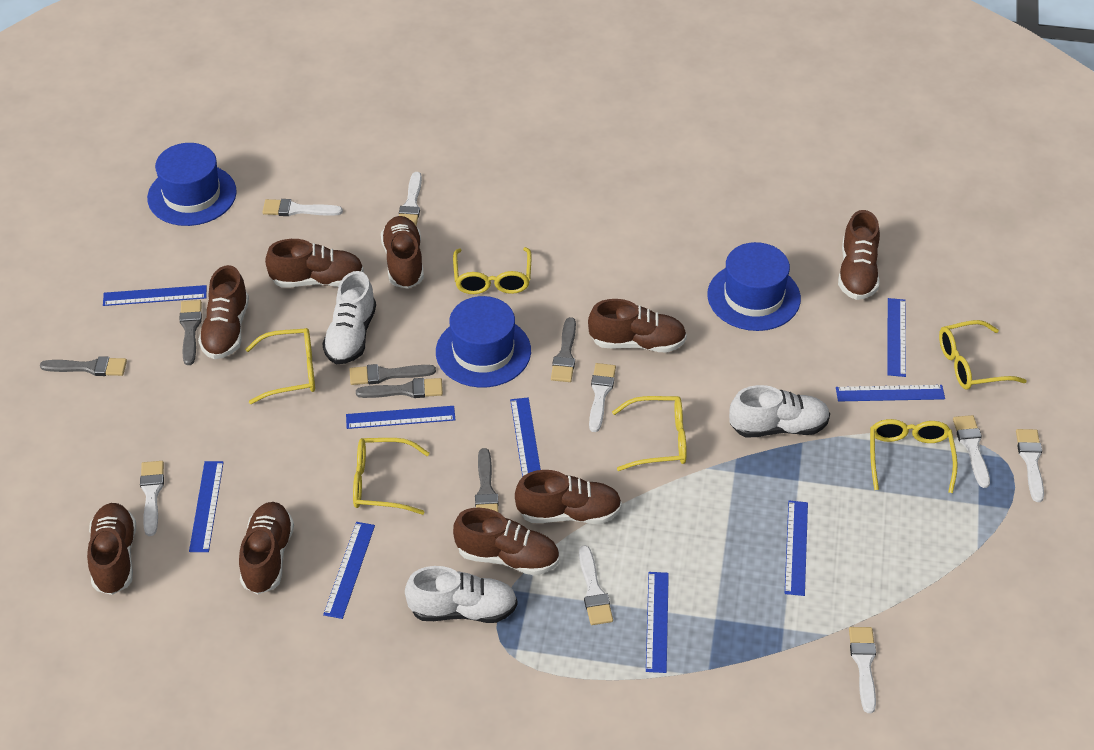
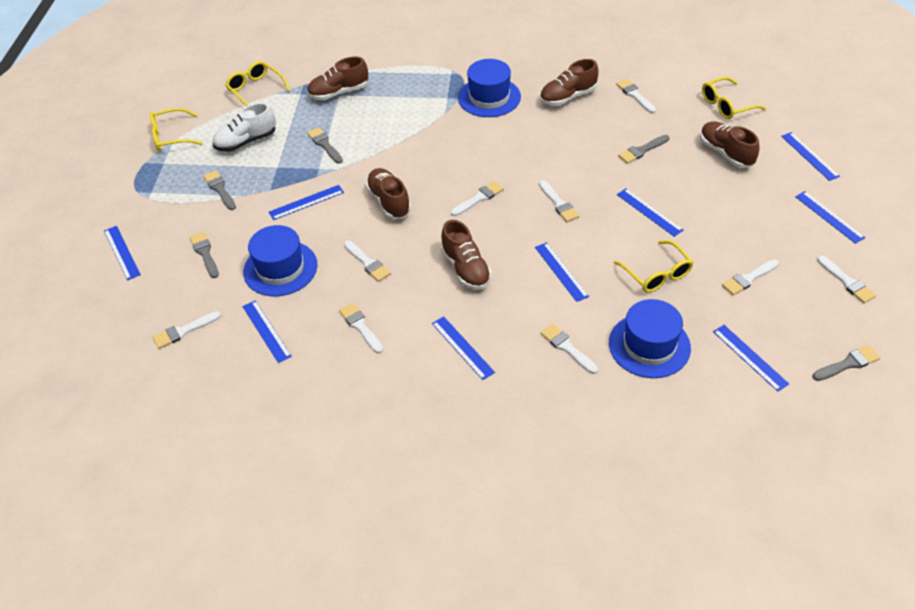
brown shoe: 9 -> 5
grey brush: 6 -> 5
white brush: 8 -> 9
white shoe: 3 -> 1
yellow glasses: 6 -> 4

